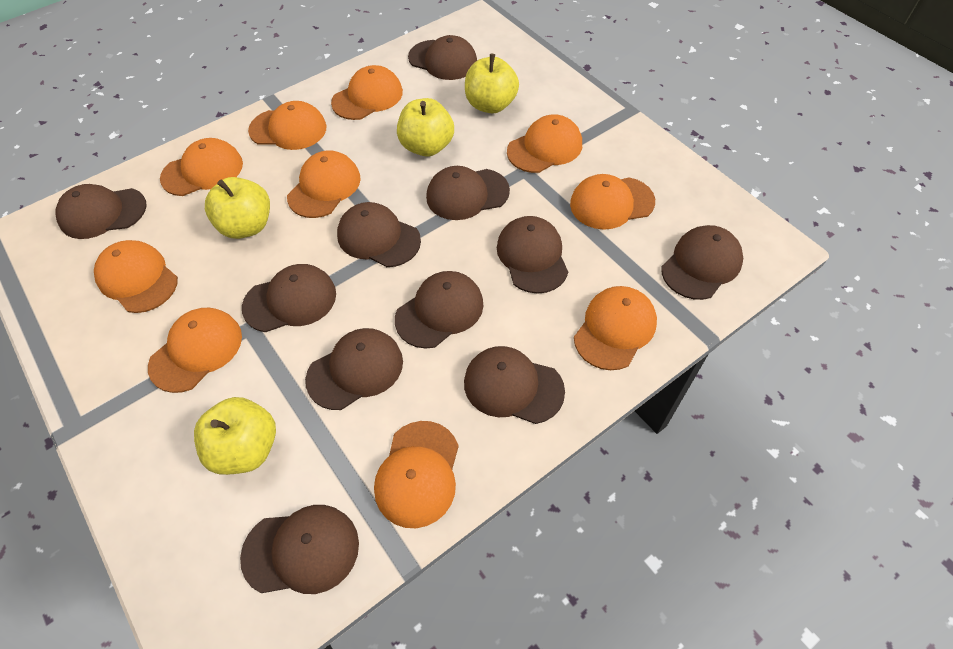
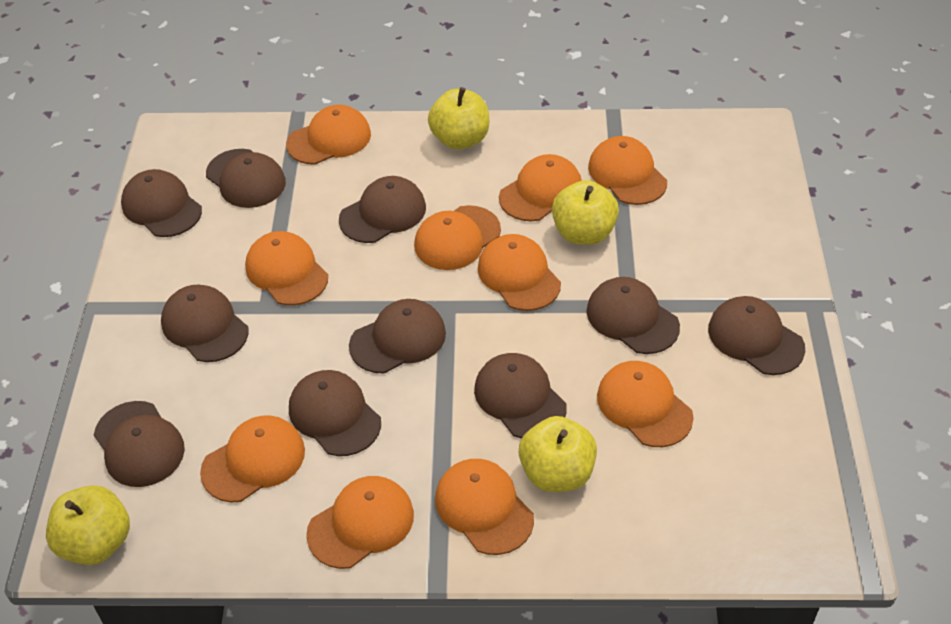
brown cap: 11 -> 10

